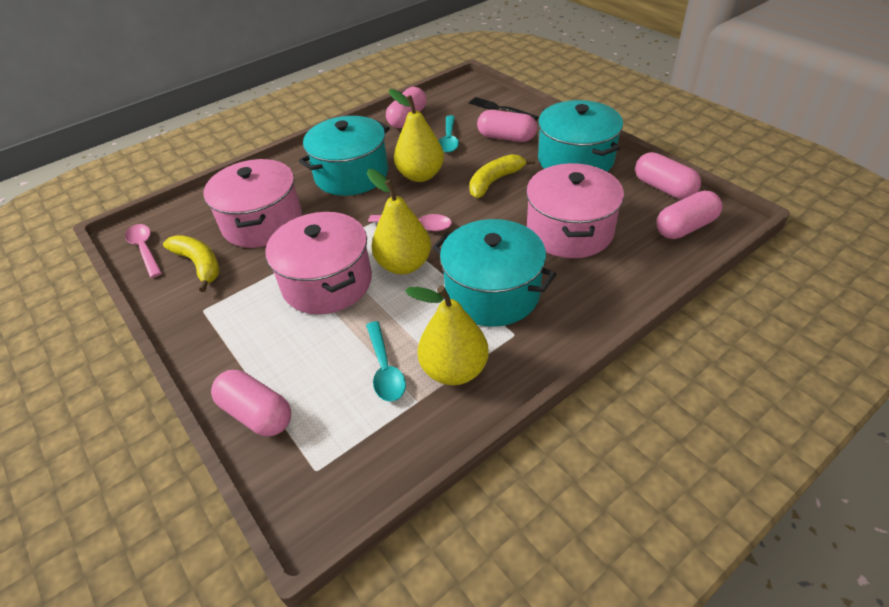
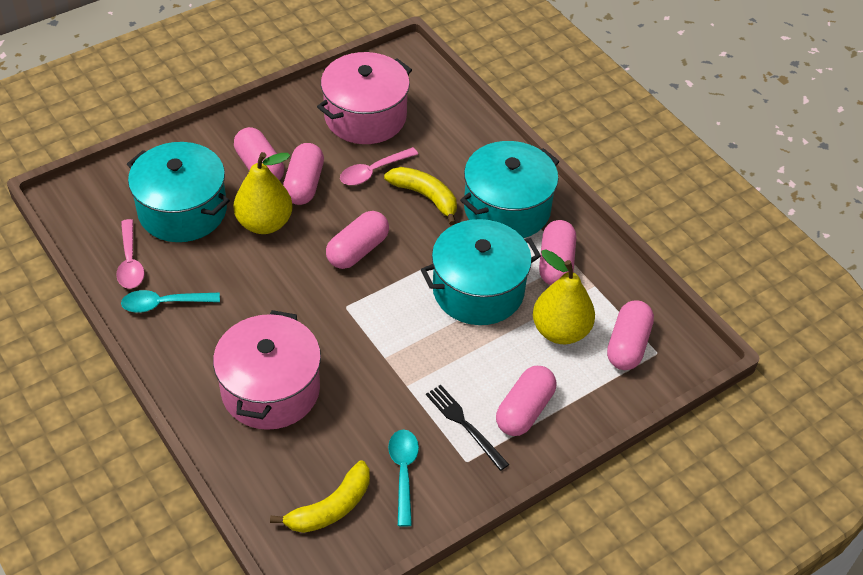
pink capsule: 5 -> 6
pink pot: 3 -> 2
yellow pear: 3 -> 2

